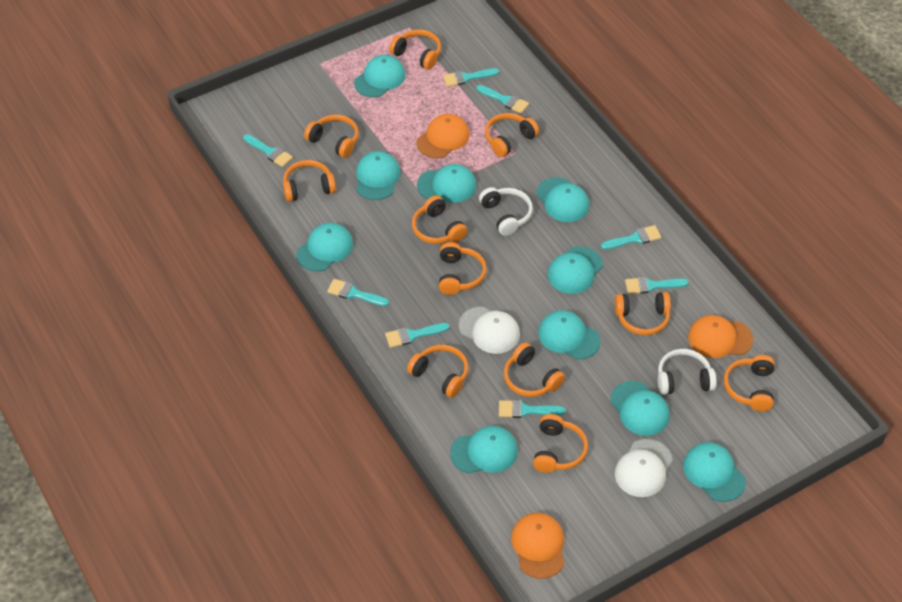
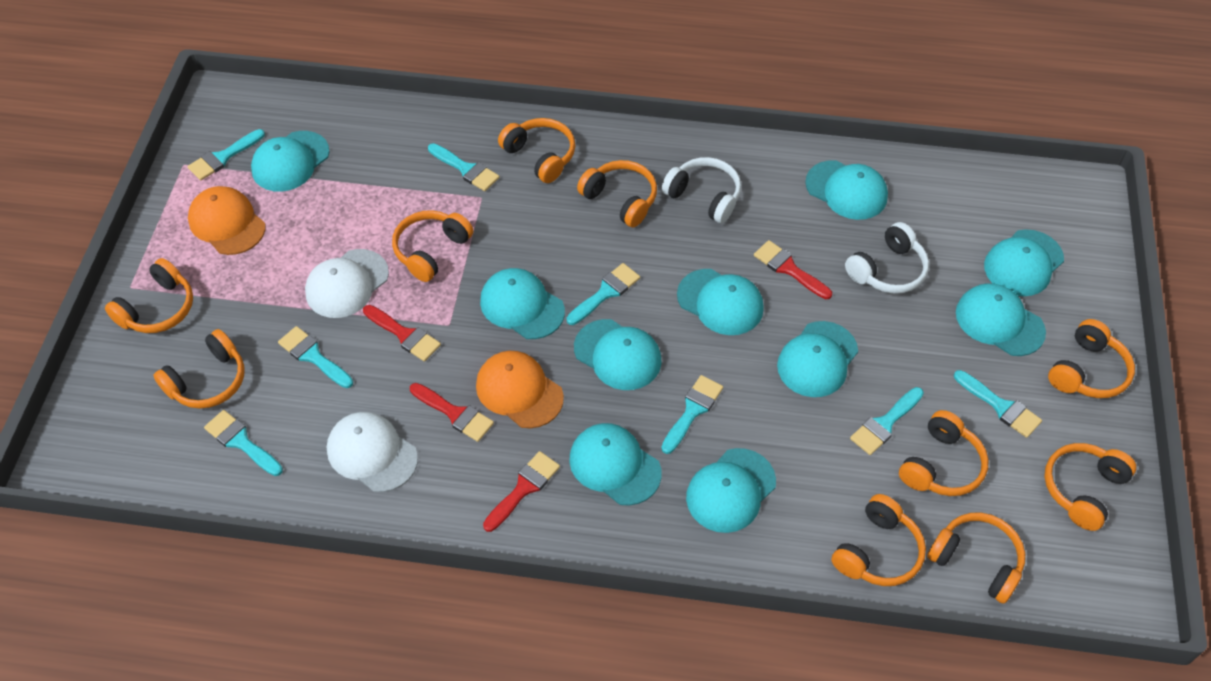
orange cap: 3 -> 2
orange headphones: 11 -> 10
red brush: 0 -> 4

